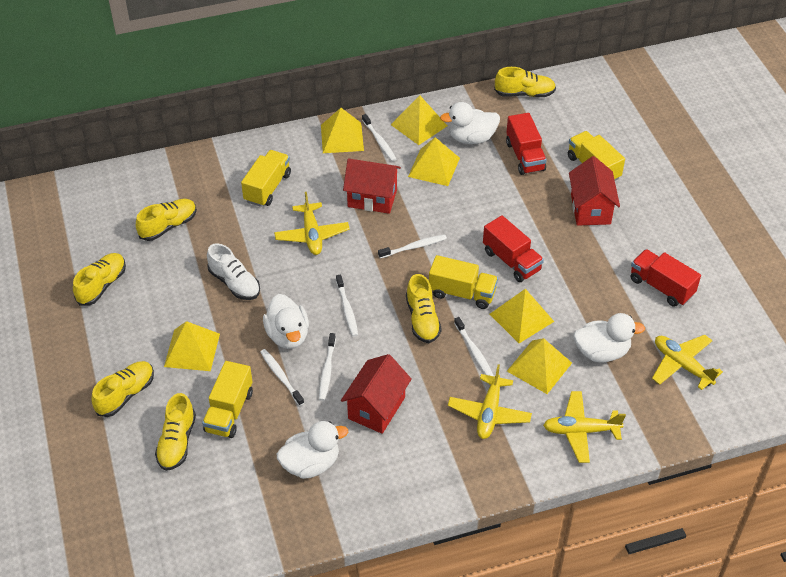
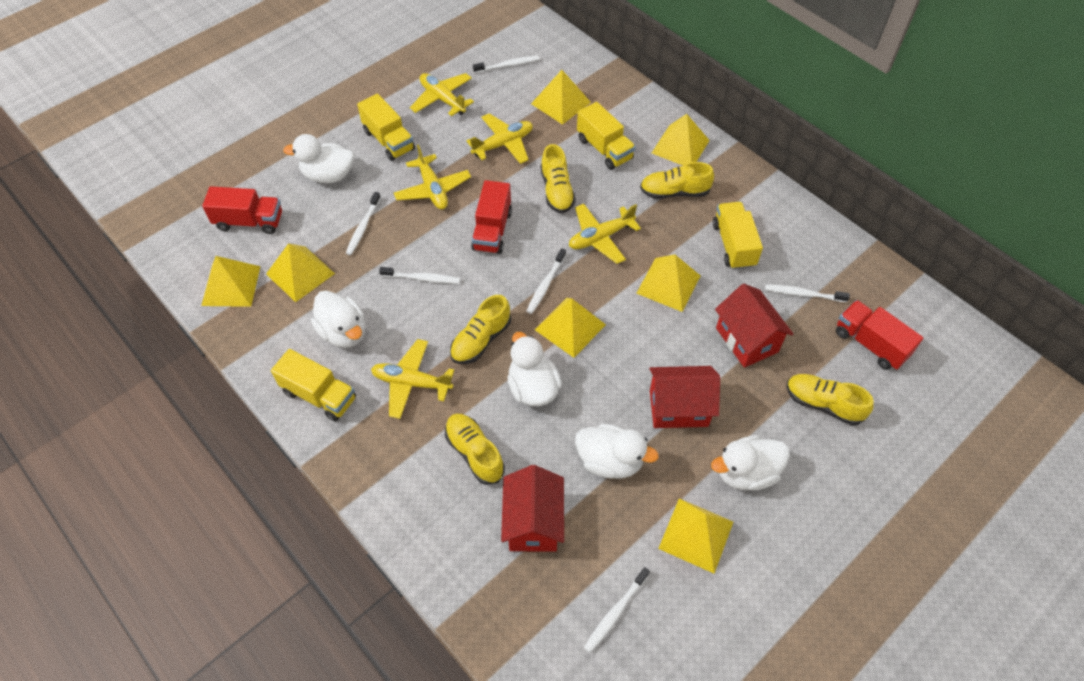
white duck: 4 -> 5
white shoe: 1 -> 0
yellow plane: 4 -> 5
yellow pyramid: 6 -> 7
yellow shoe: 6 -> 5

